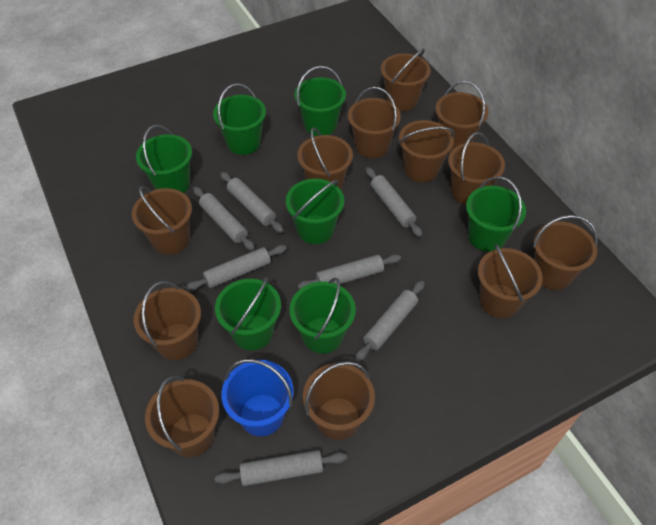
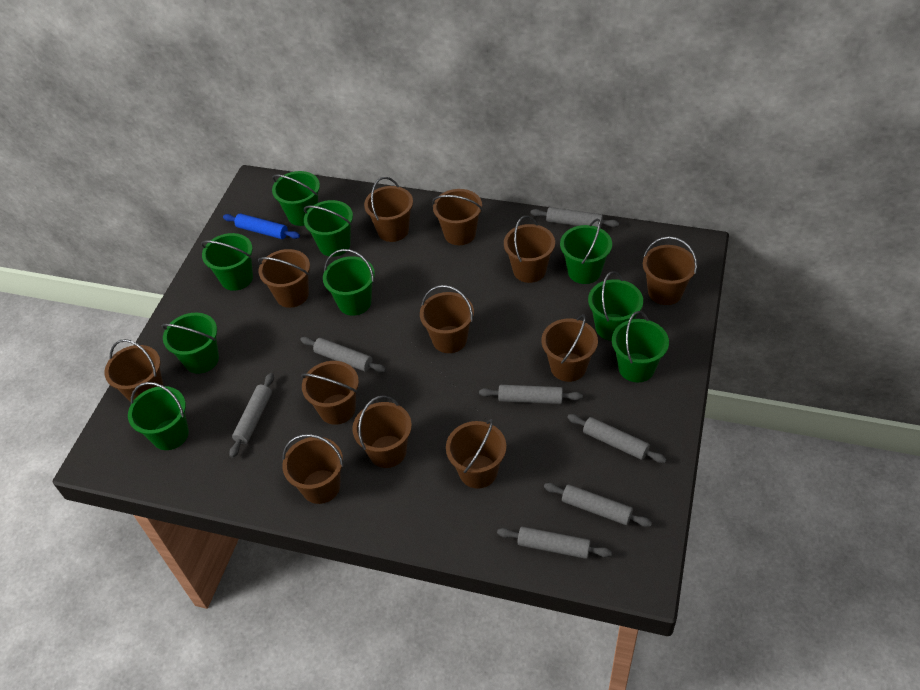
blue bucket: 1 -> 0
blue rolling pin: 0 -> 1
green bucket: 7 -> 9

